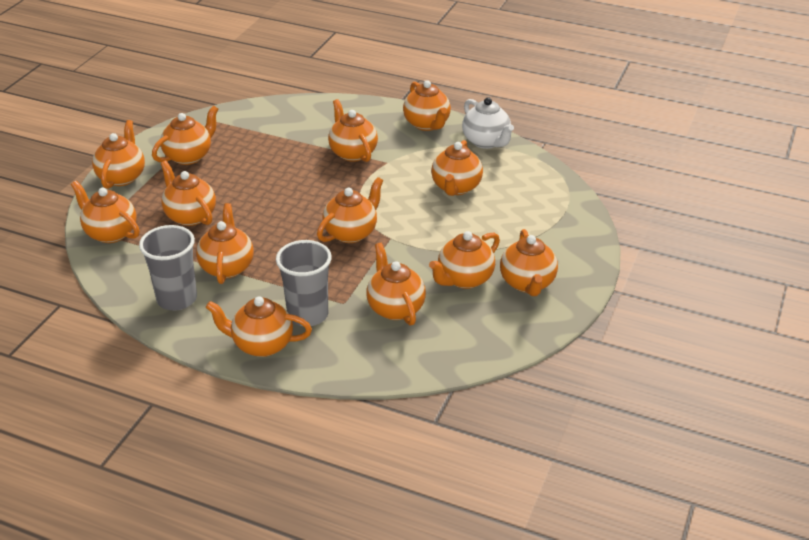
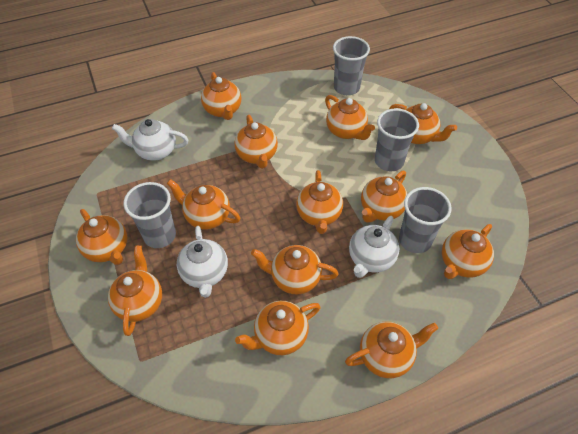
grey cup: 2 -> 4
white teapot: 1 -> 3

